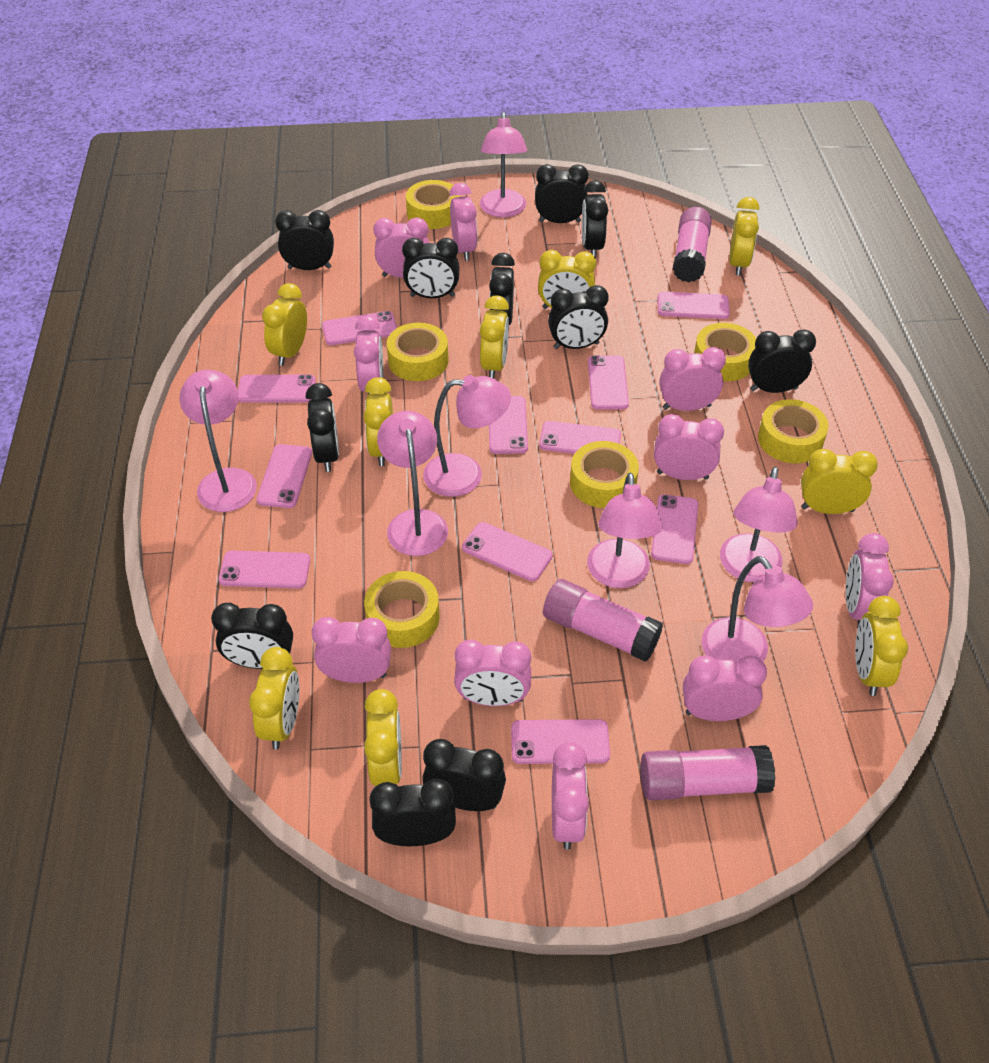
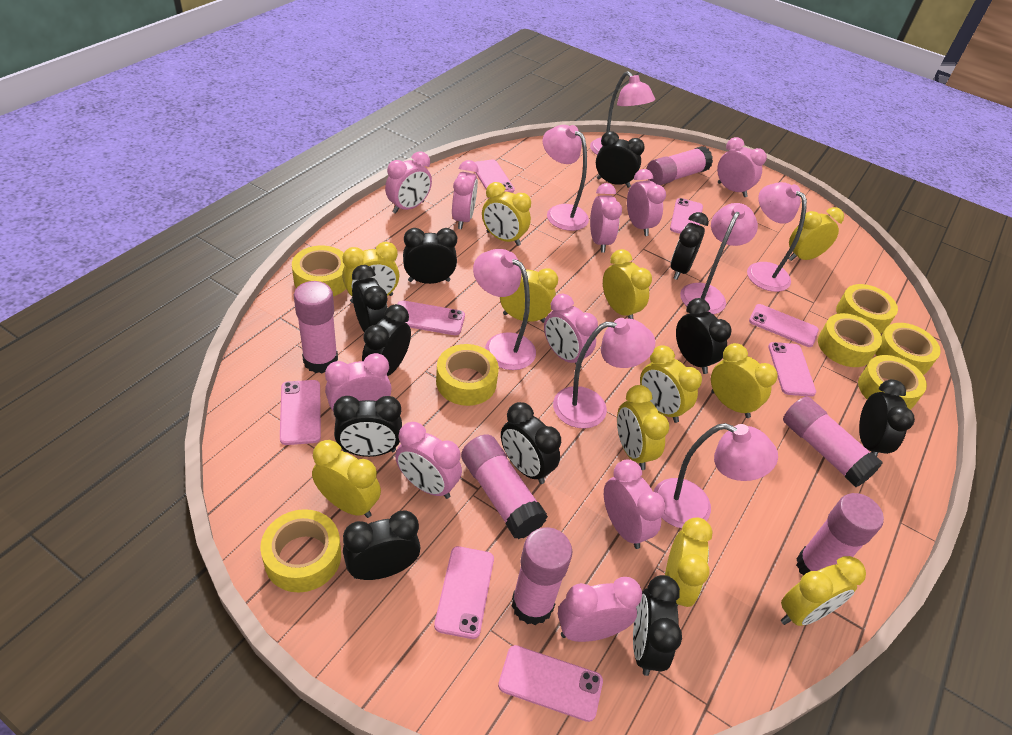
pink glue stick: 3 -> 6
pink phone: 11 -> 8
yellow clock: 9 -> 11
yellow tape: 6 -> 7

